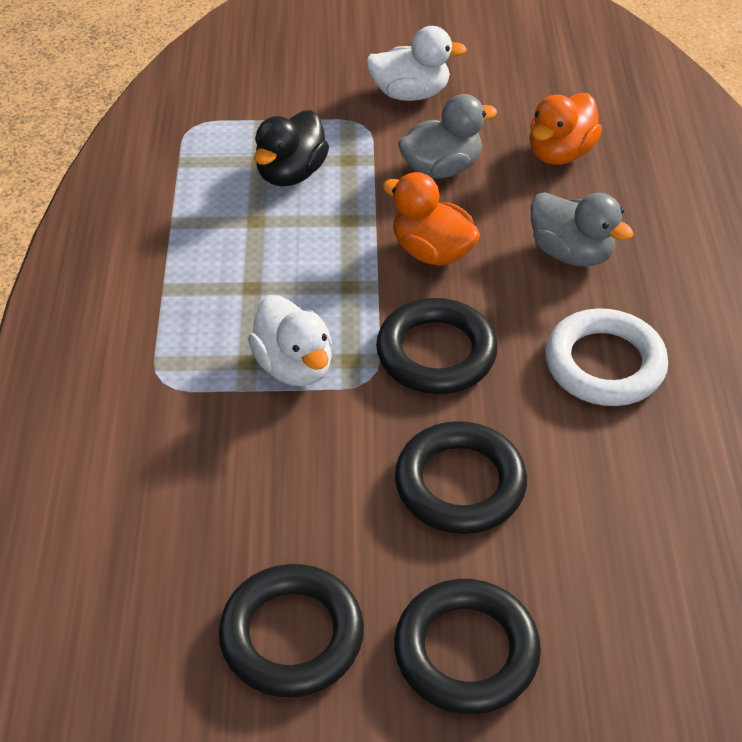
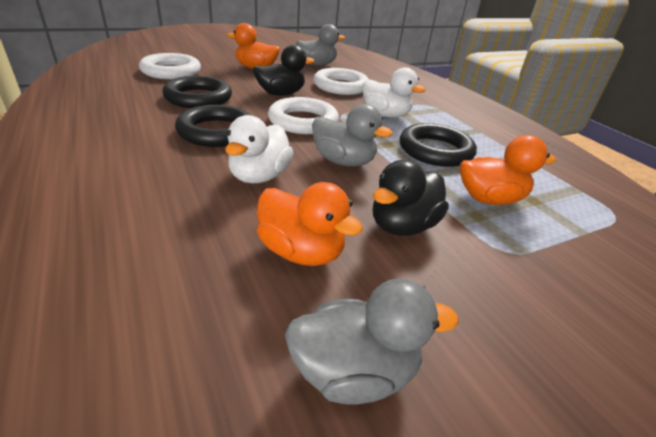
black duck: 1 -> 2
black ring: 4 -> 3
grey duck: 2 -> 3
orange duck: 2 -> 3
white ring: 1 -> 3

